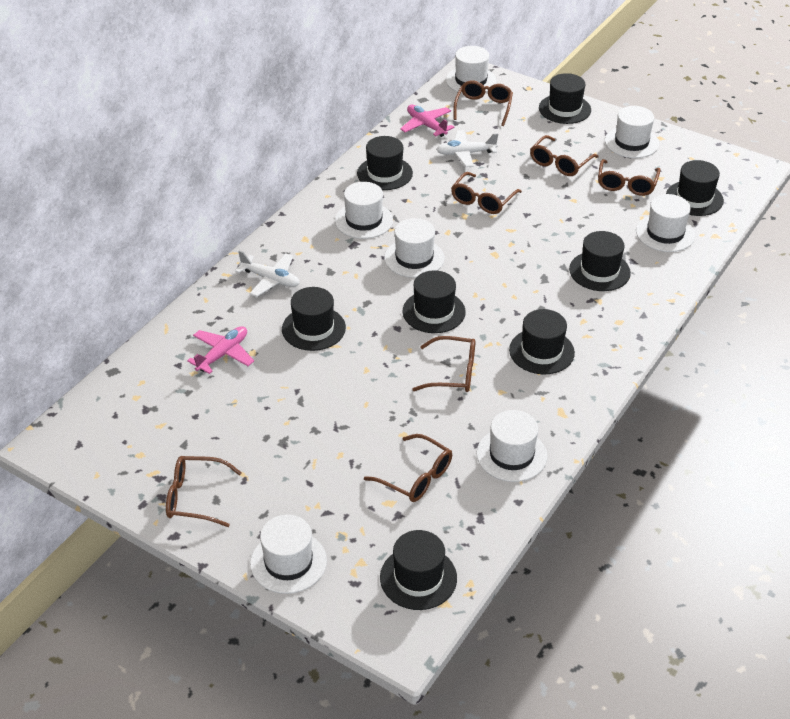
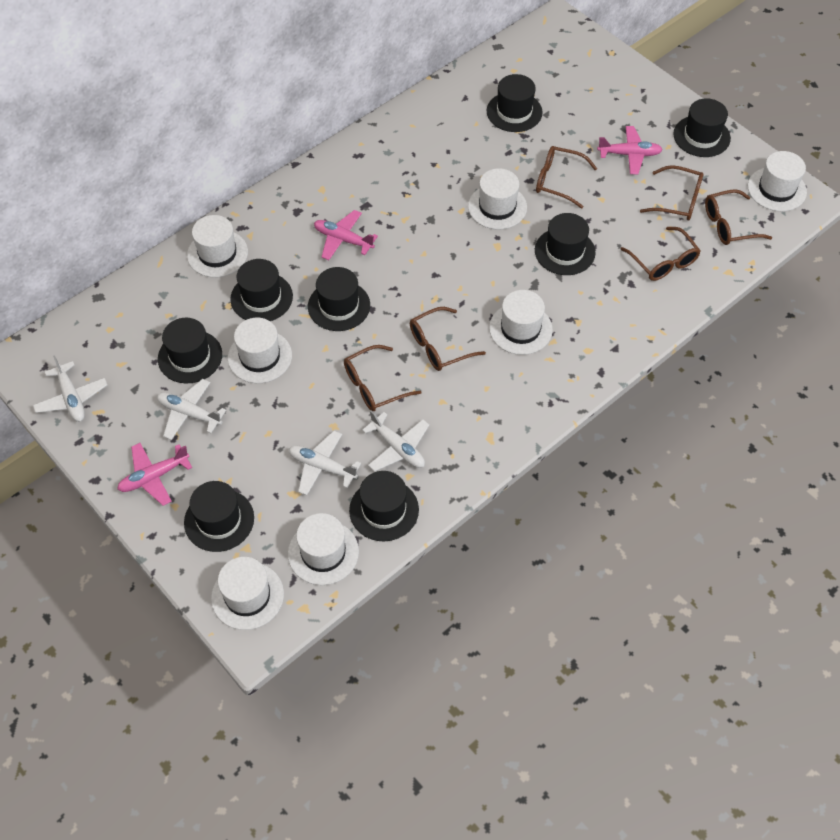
brown glasses: 7 -> 6
pink plane: 2 -> 3
white plane: 2 -> 4

